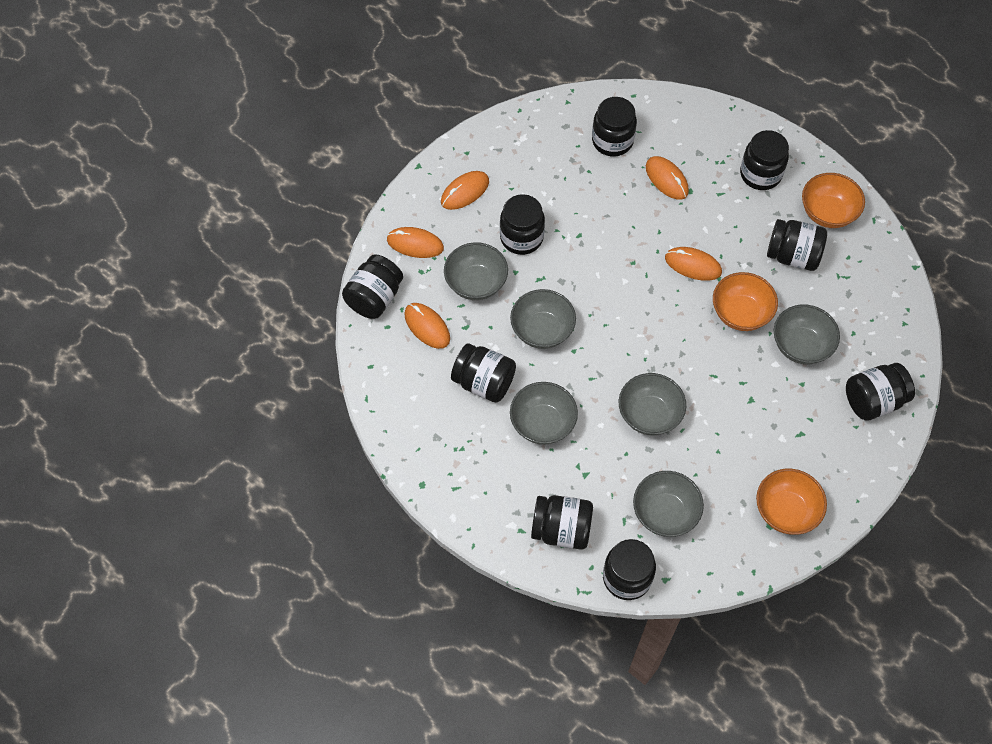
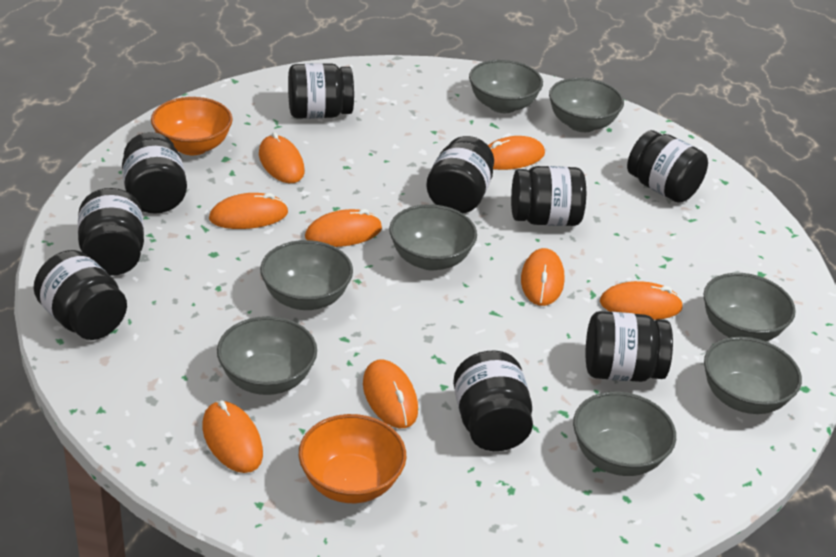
grey bowl: 6 -> 8
orange bowl: 3 -> 2
orange mouse: 5 -> 8

